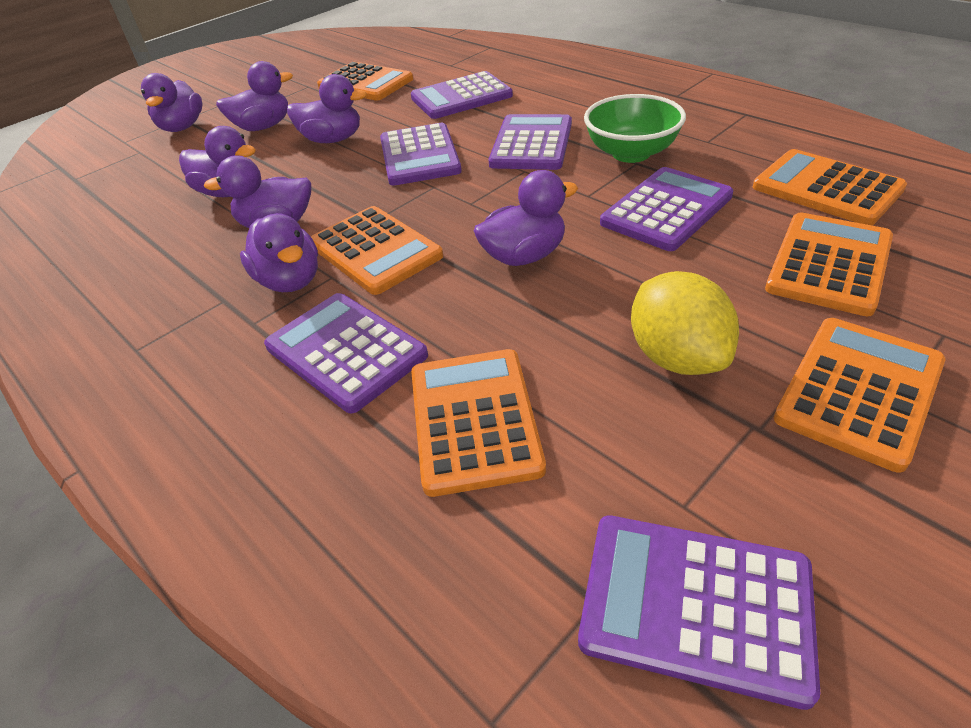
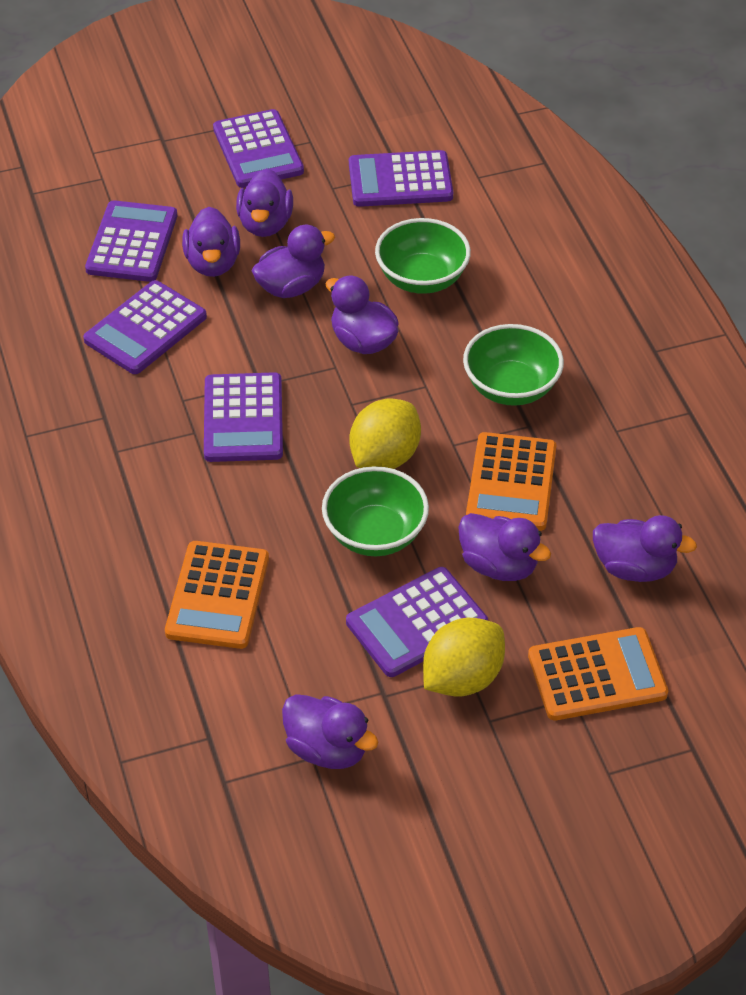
green bowl: 1 -> 3
orange calculator: 6 -> 3
yellow lemon: 1 -> 2

